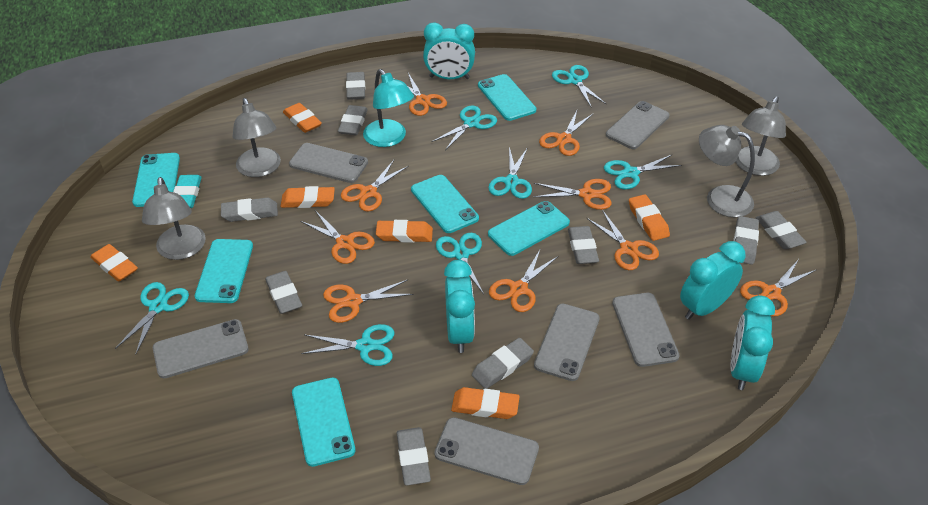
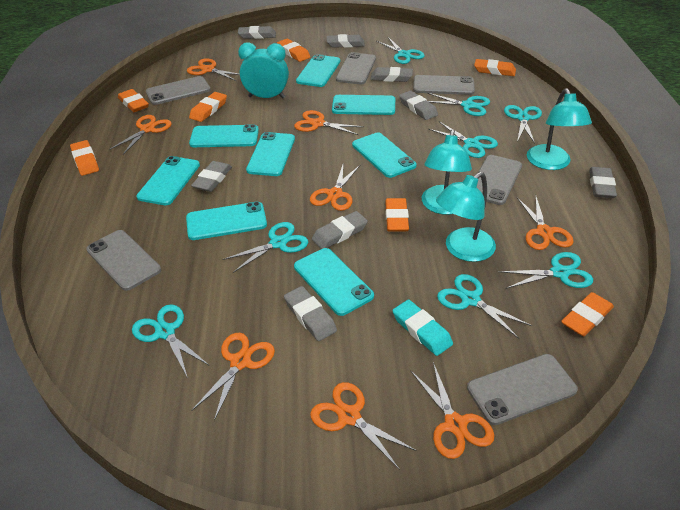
grey eraser: 9 -> 8
grey lamp: 4 -> 0
orange eraser: 6 -> 7
orange scissors: 9 -> 8
turquoise clock: 4 -> 1
turquoise lamp: 1 -> 3
turquoise phone: 6 -> 8
turquoise scissors: 7 -> 8

